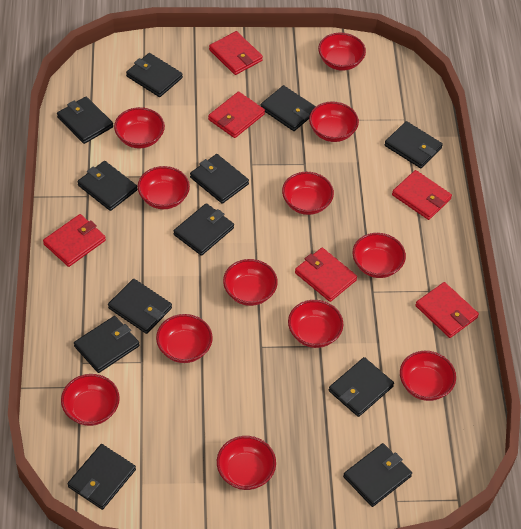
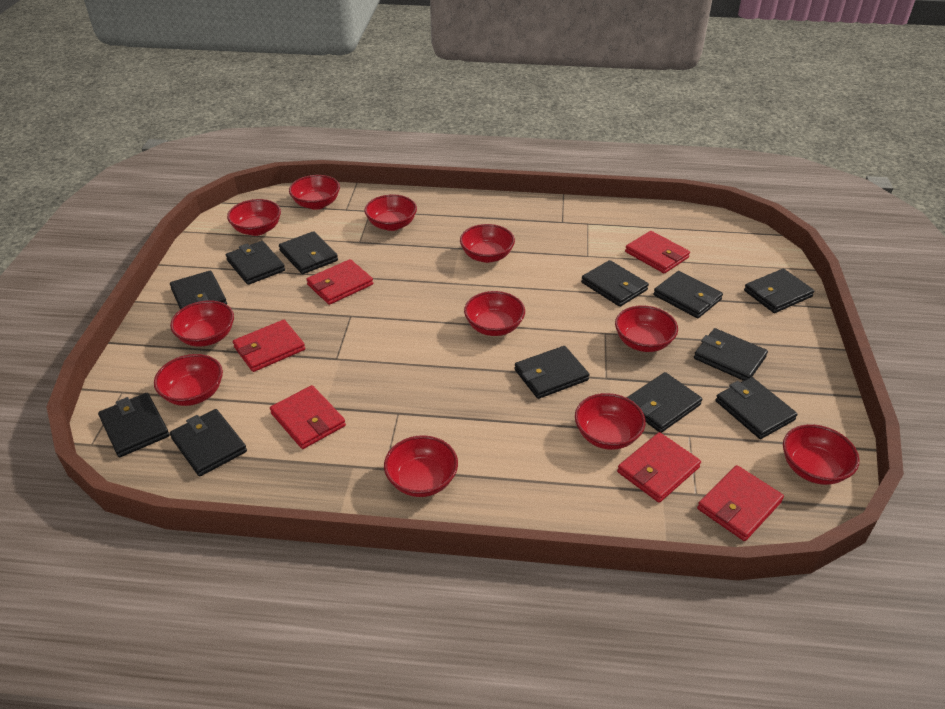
red bowl: 12 -> 11

